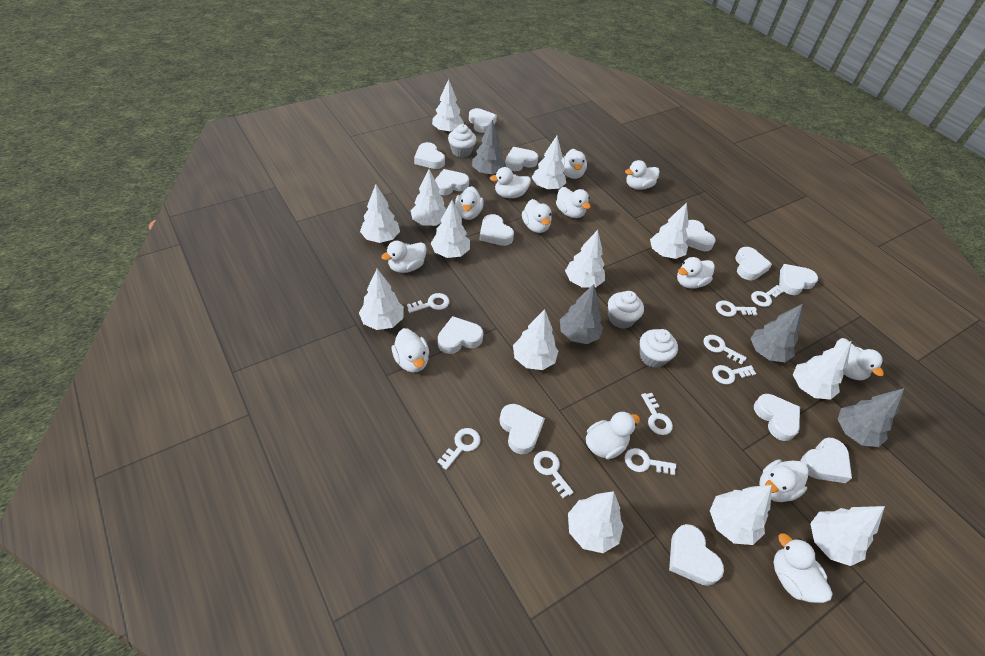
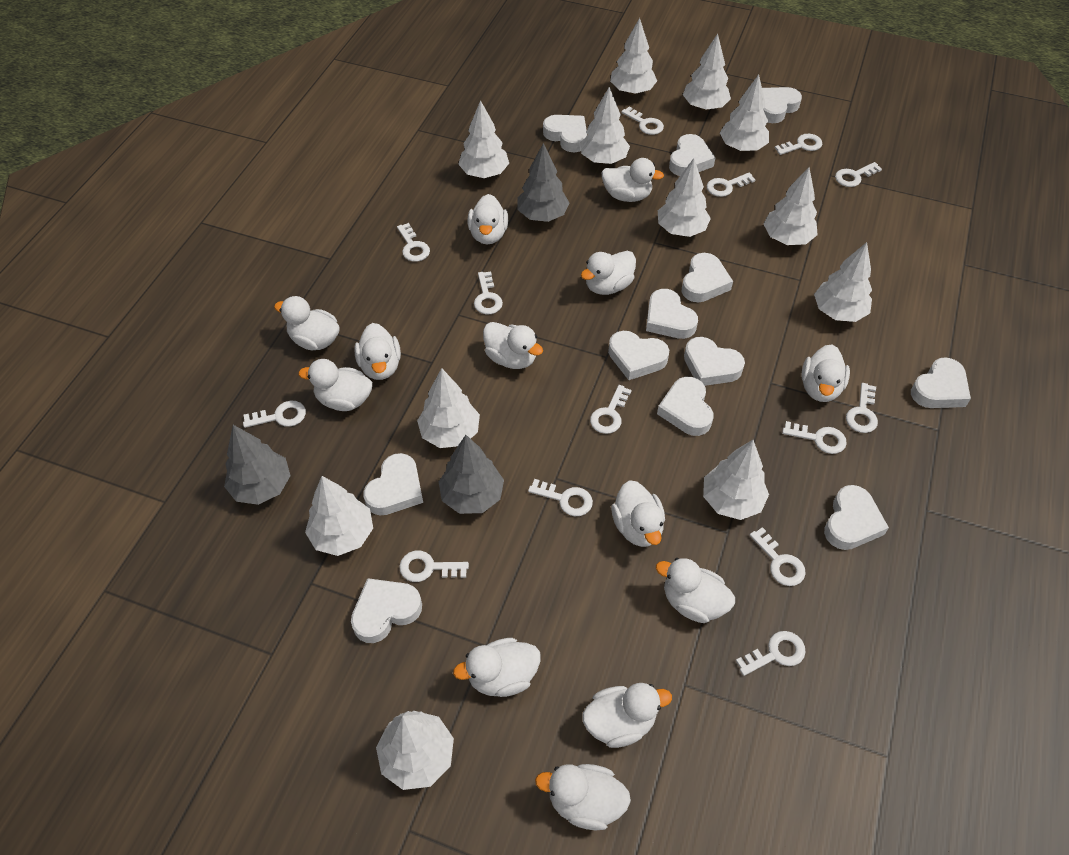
grey tree: 4 -> 3
white cupcake: 3 -> 0
white heart: 13 -> 12
white key: 9 -> 14
white tree: 13 -> 12

